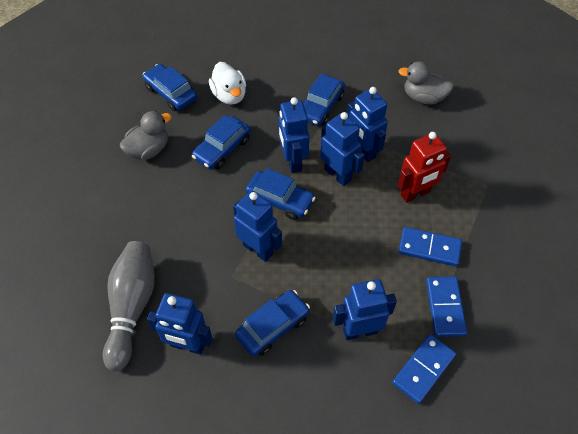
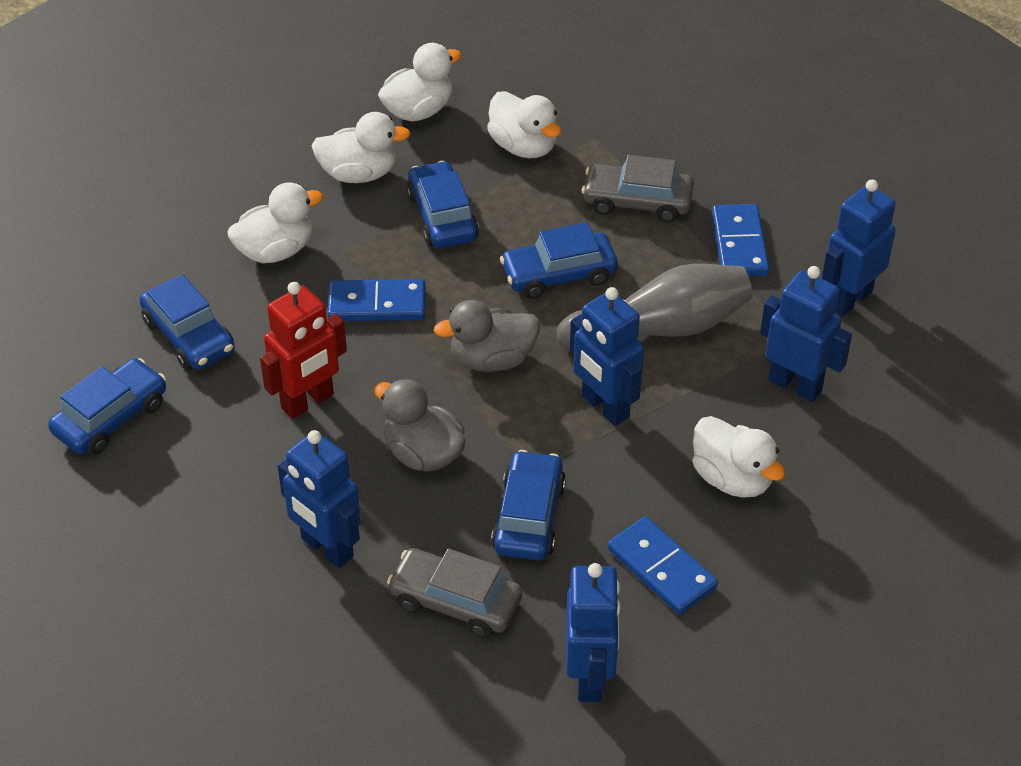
blue robot: 6 -> 5
grey car: 0 -> 2
white duck: 1 -> 5

